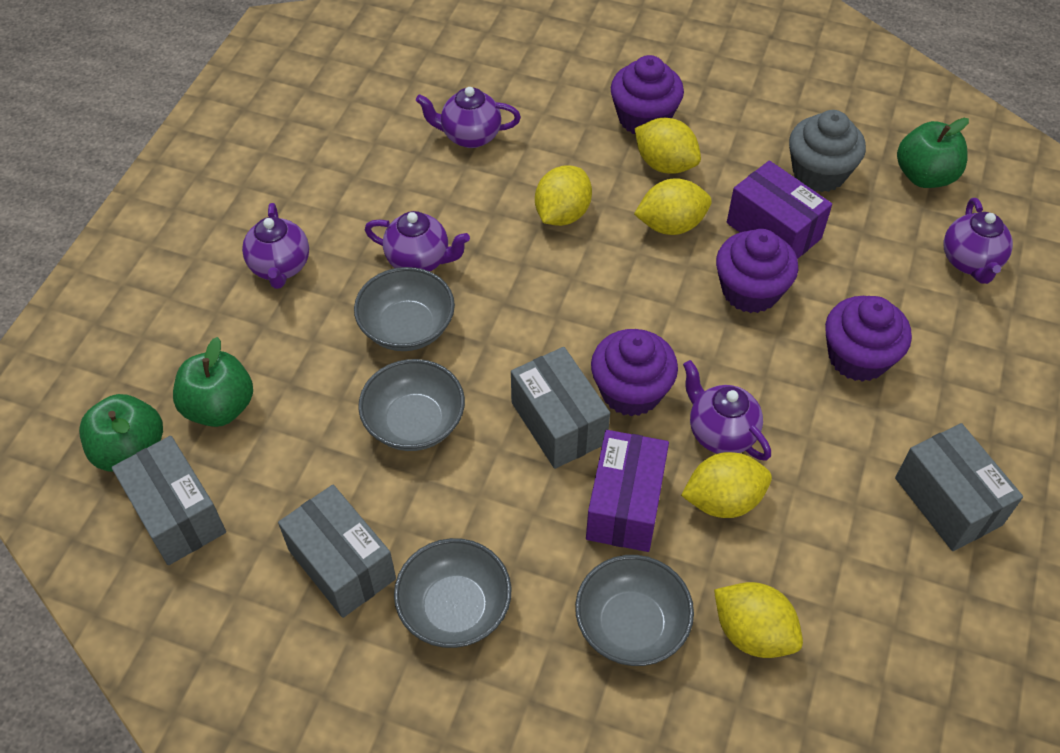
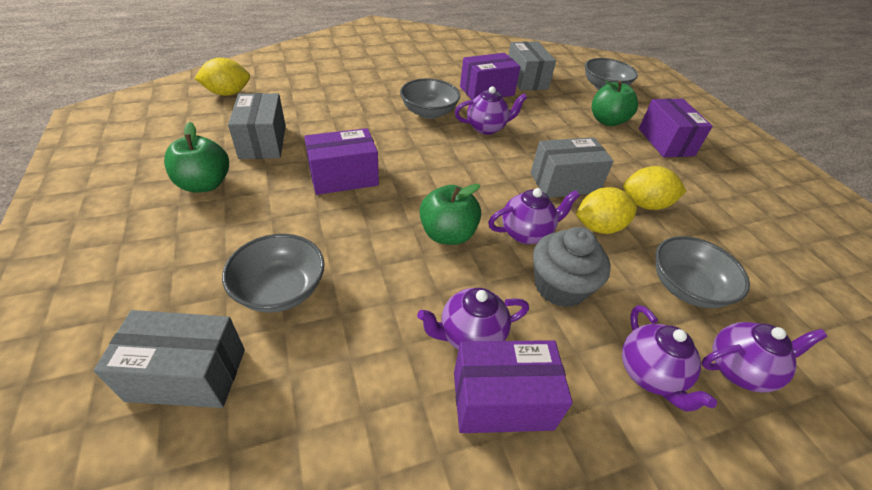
purple box: 2 -> 4
purple cupcake: 4 -> 0
yellow lemon: 5 -> 3

